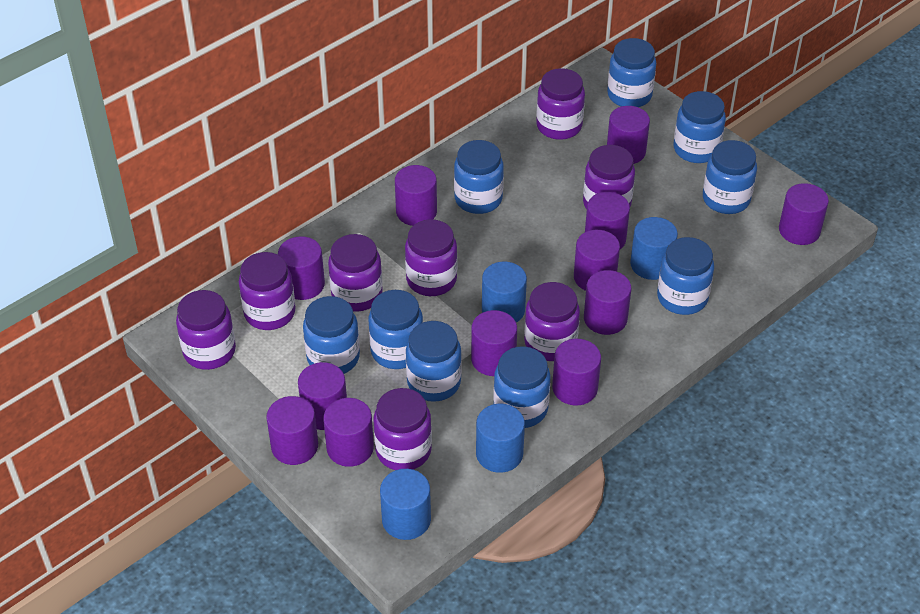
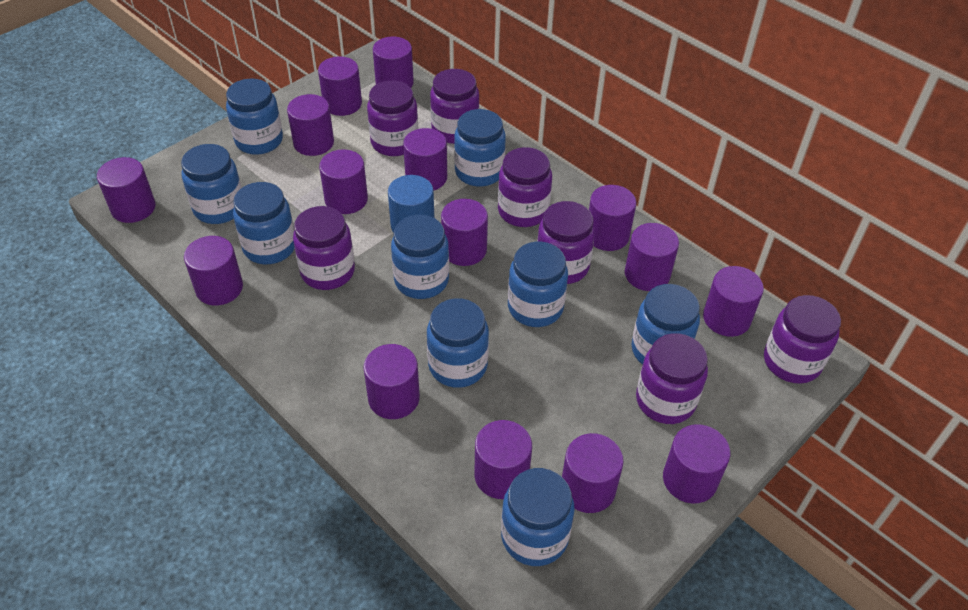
blue cylinder: 4 -> 1
purple cylinder: 12 -> 15
purple jar: 8 -> 7

